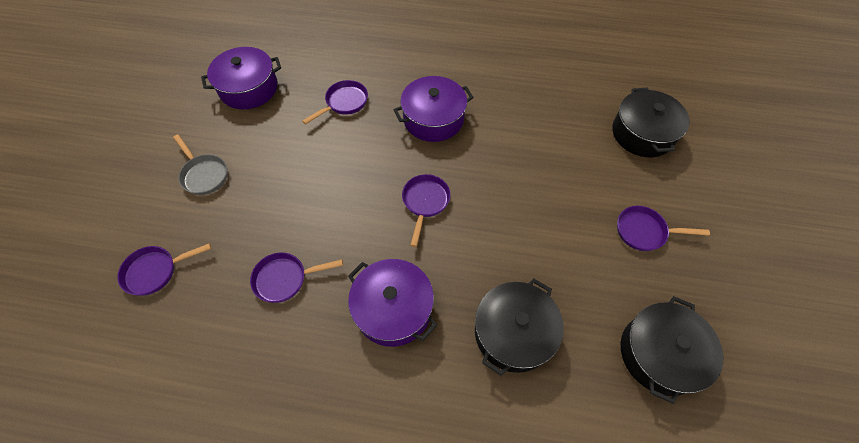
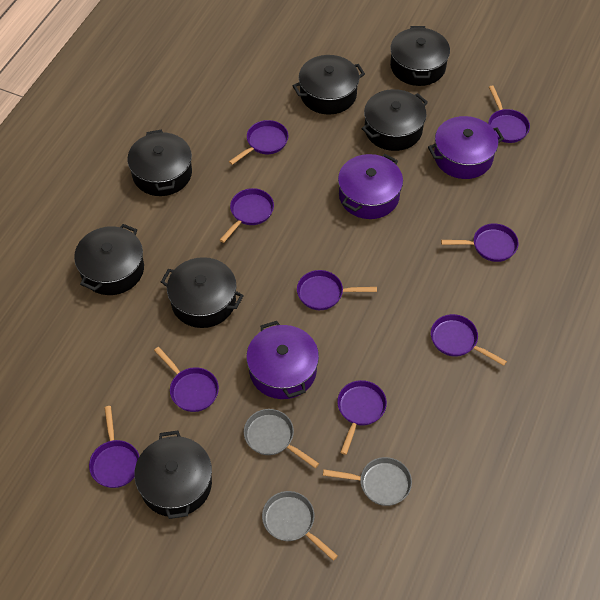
black pot: 3 -> 7
grey pan: 1 -> 3
purple pan: 5 -> 9

